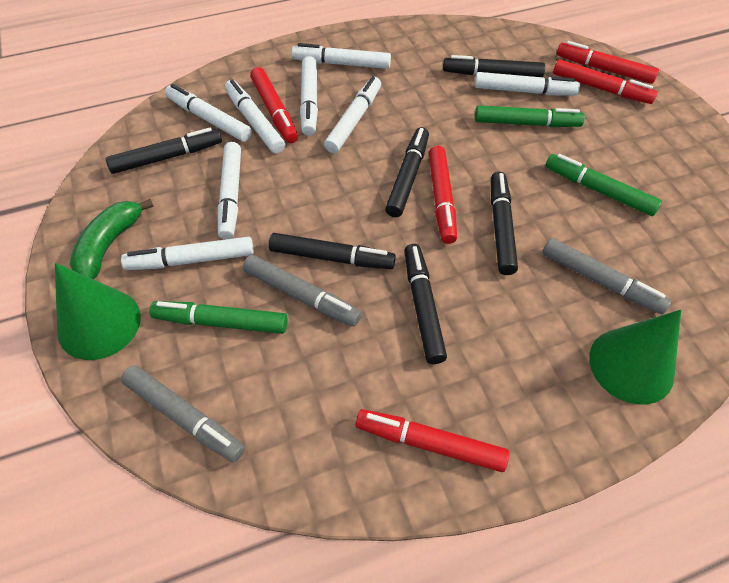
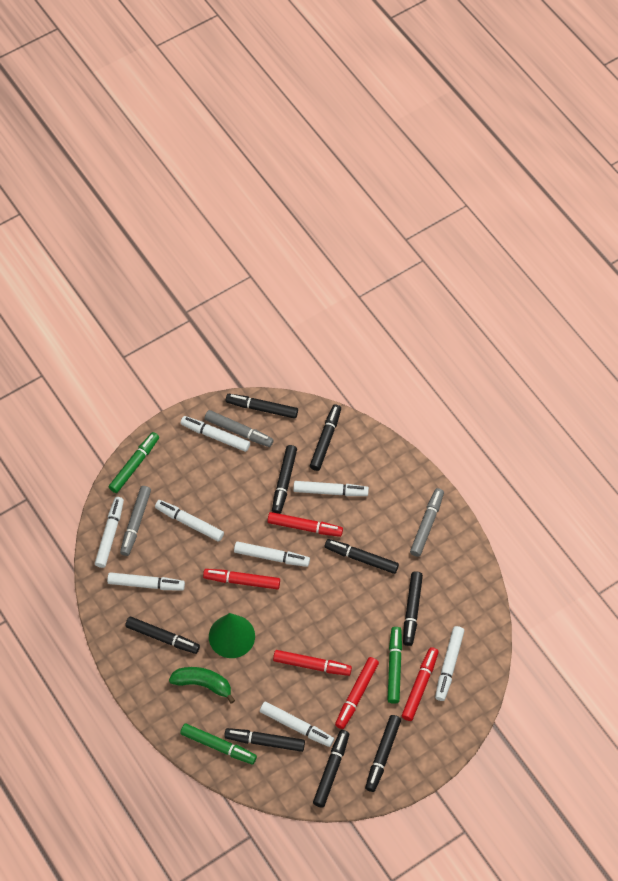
black marker: 6 -> 9
green cone: 2 -> 1

